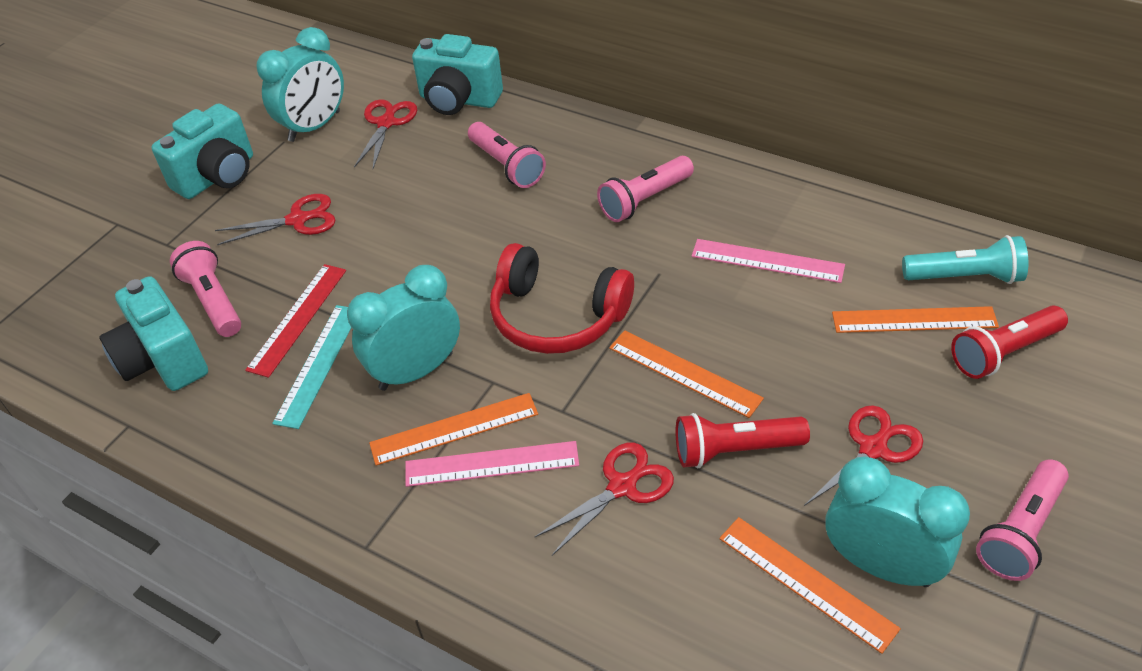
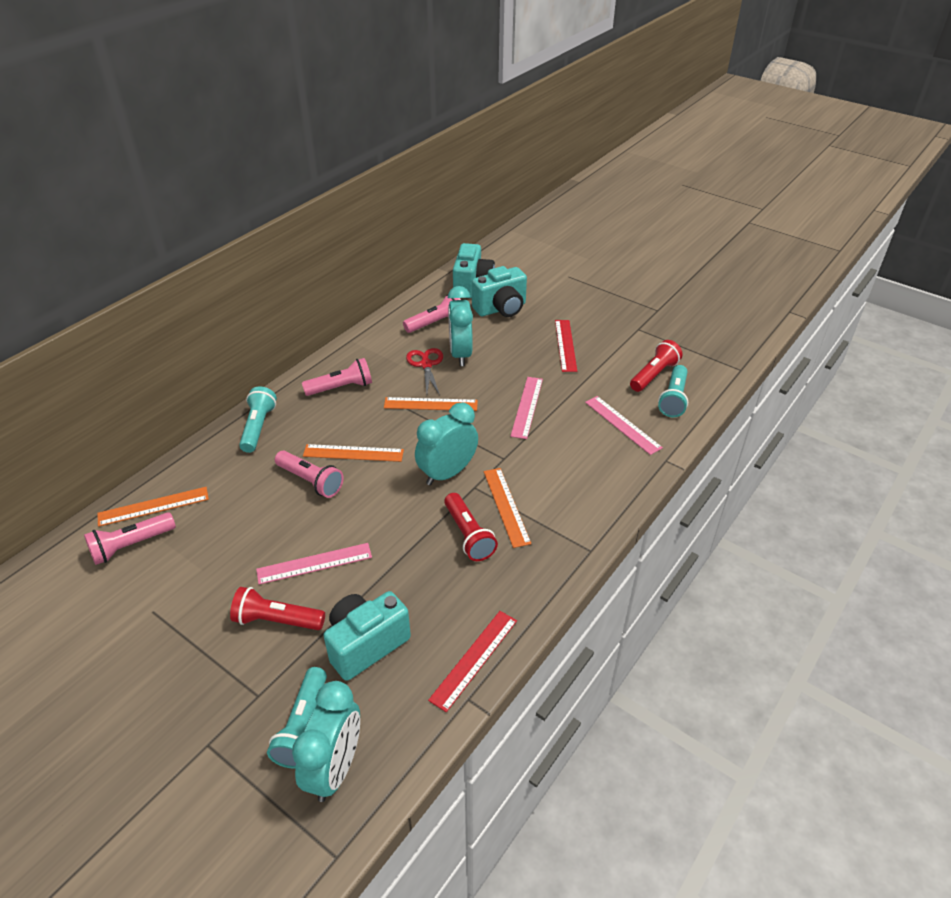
pink ruler: 2 -> 3
red flashlight: 2 -> 3
red headphones: 1 -> 0
red ruler: 1 -> 2
red scissors: 4 -> 1
turquoise flashlight: 1 -> 3
turquoise ruler: 1 -> 0

